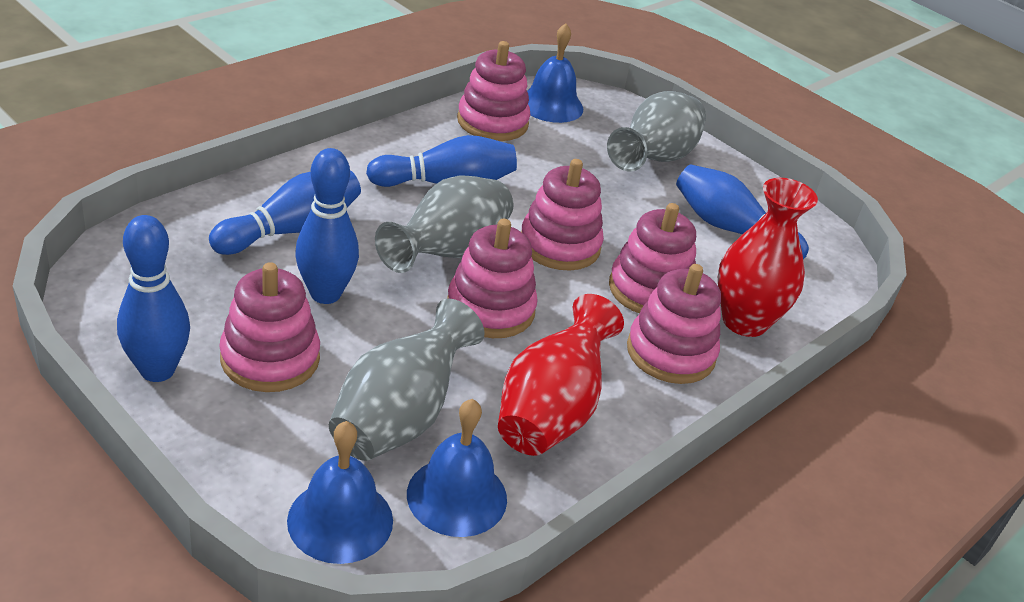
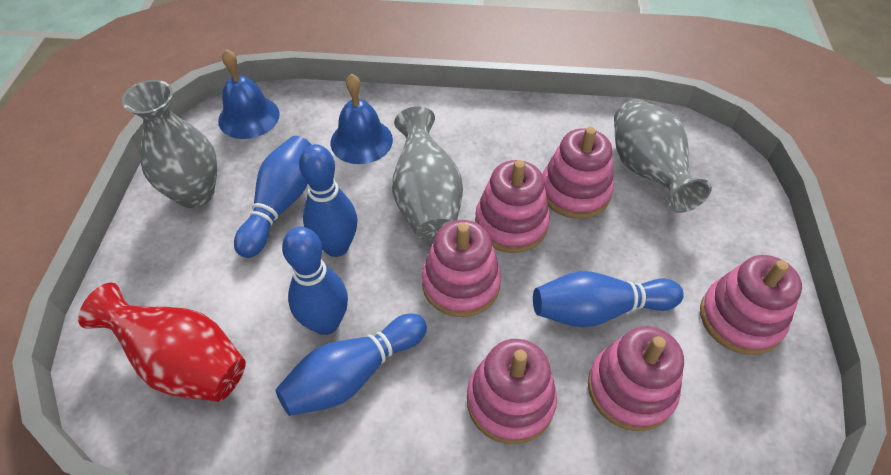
blue bell: 3 -> 2
red vase: 2 -> 1

